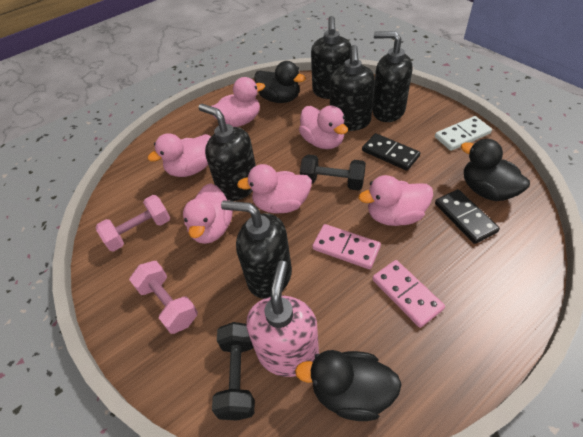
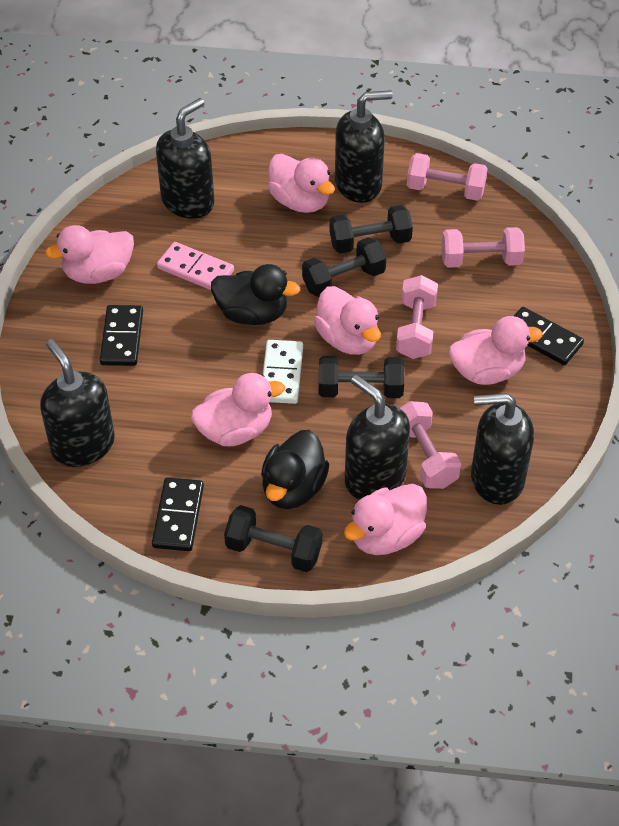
black domino: 2 -> 3
black duck: 3 -> 2
black dumbbell: 2 -> 4
pink domino: 2 -> 1
pink dumbbell: 2 -> 4
pink soap dispenser: 1 -> 0

